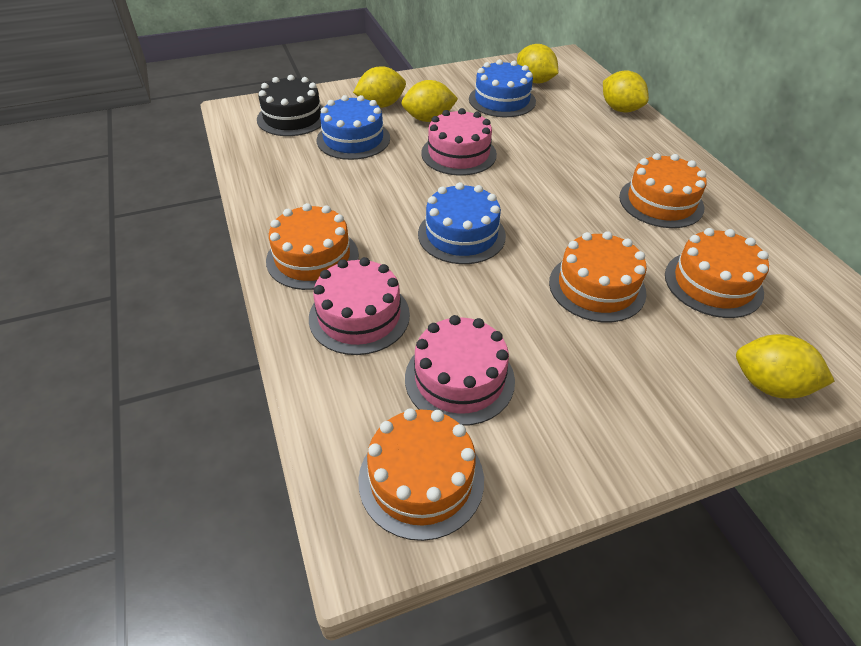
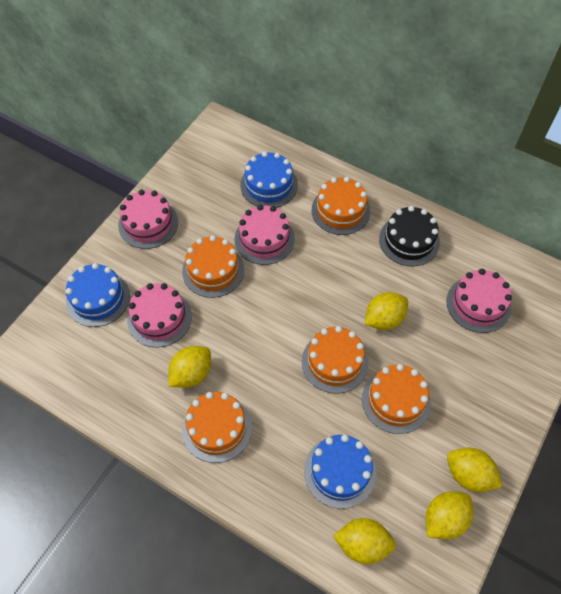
pink cake: 3 -> 4

